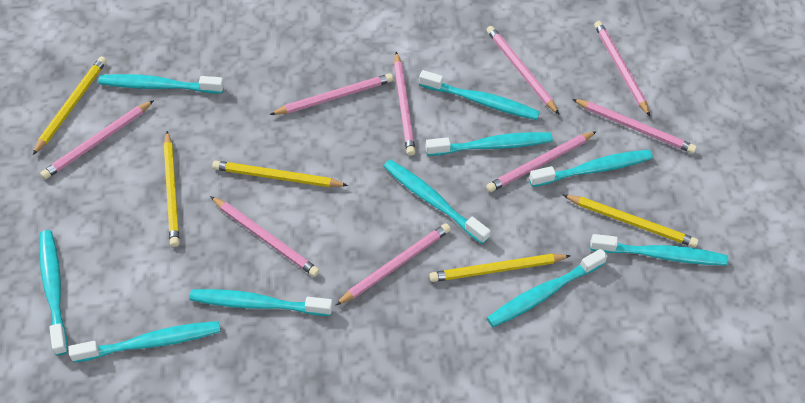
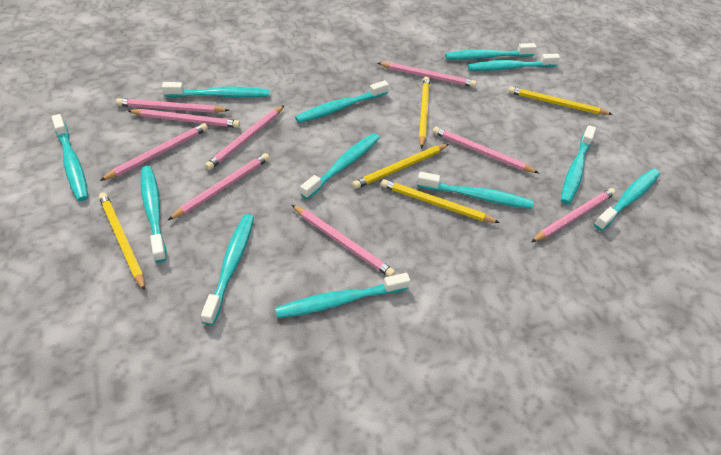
turquoise toothbrush: 10 -> 12

